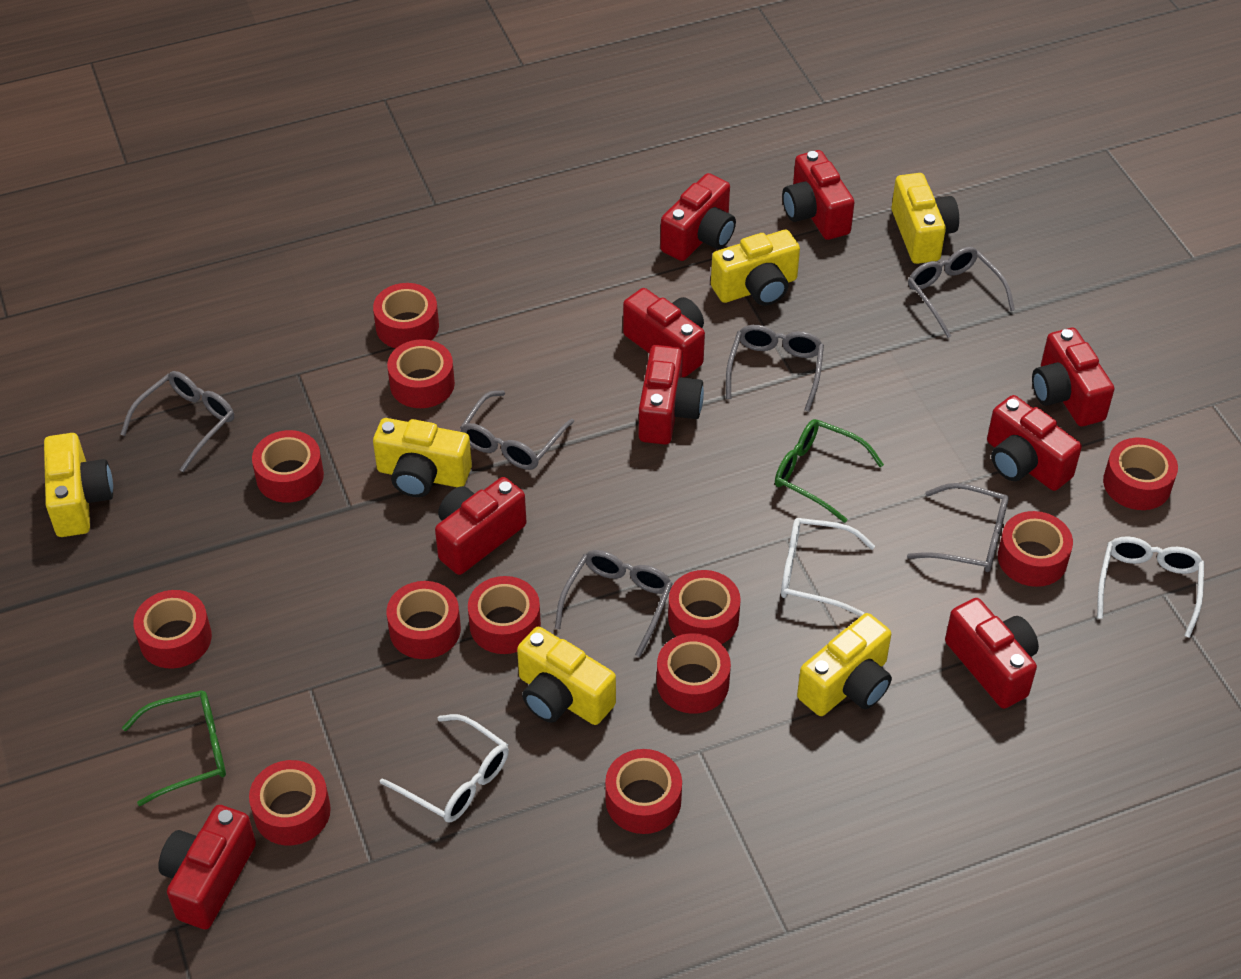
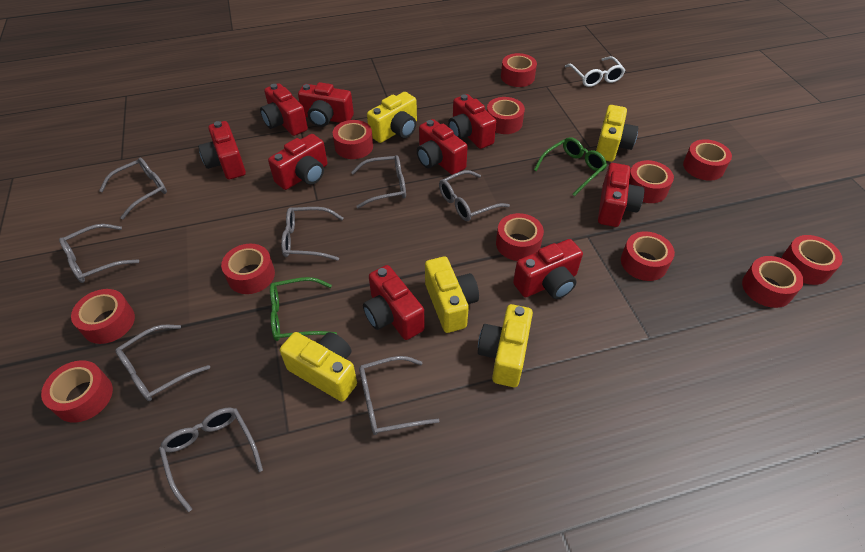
grey glasses: 6 -> 8
white glasses: 3 -> 1
yellow camera: 6 -> 5

